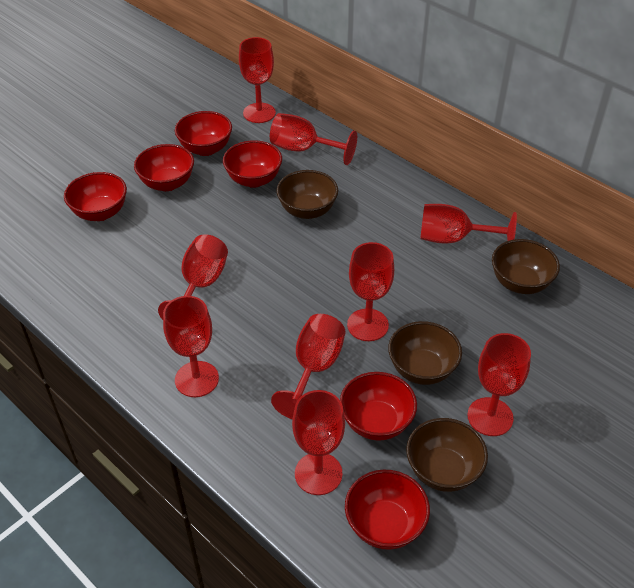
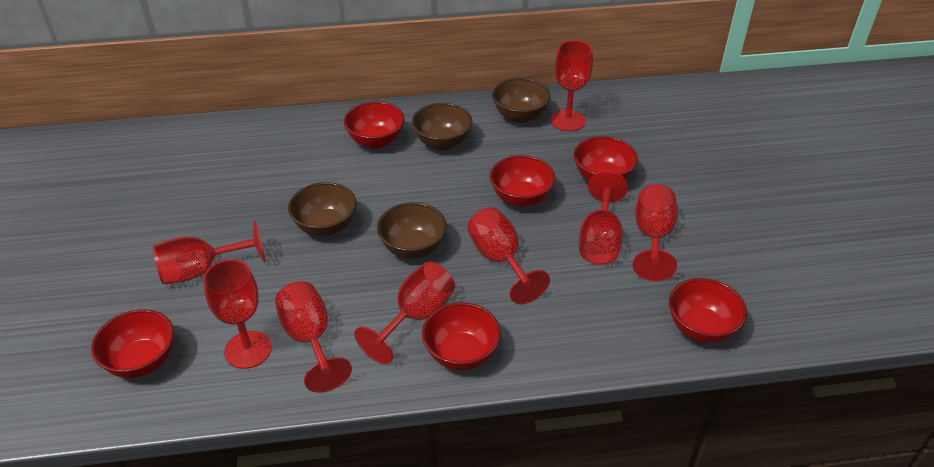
red goblet: 9 -> 8

